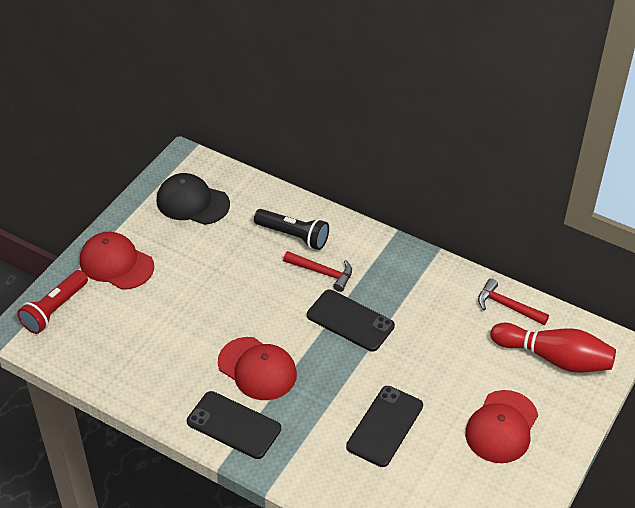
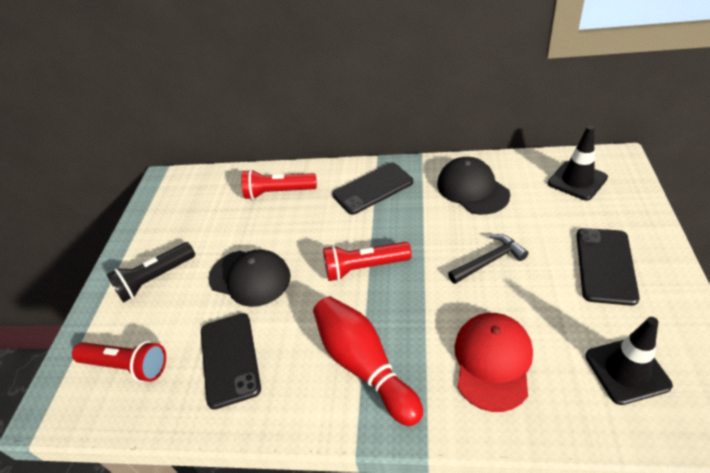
black cap: 1 -> 2
black hammer: 0 -> 1
black traffic cone: 0 -> 2
red cap: 3 -> 1
red flashlight: 1 -> 3
red hammer: 2 -> 0

